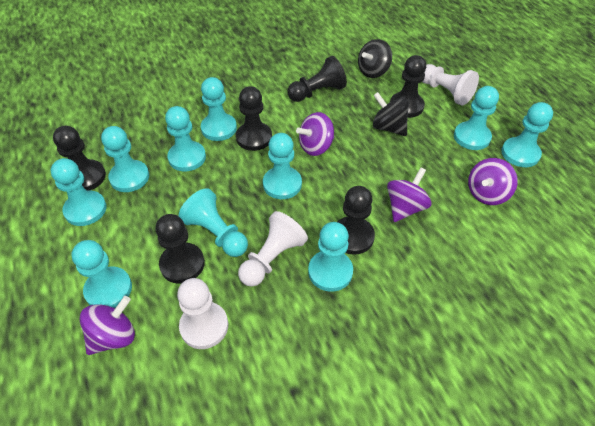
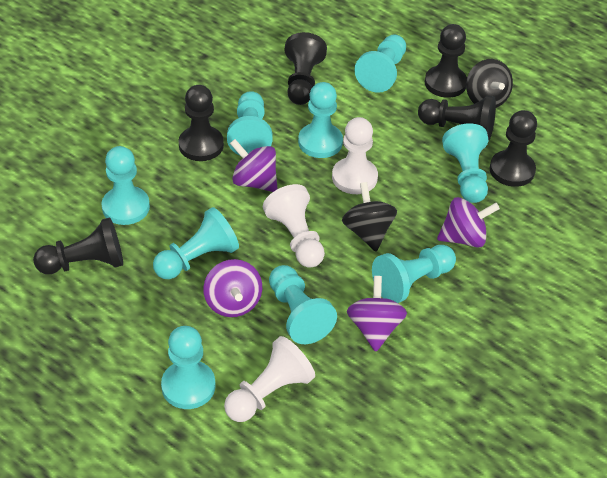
turquoise pawn: 10 -> 9

